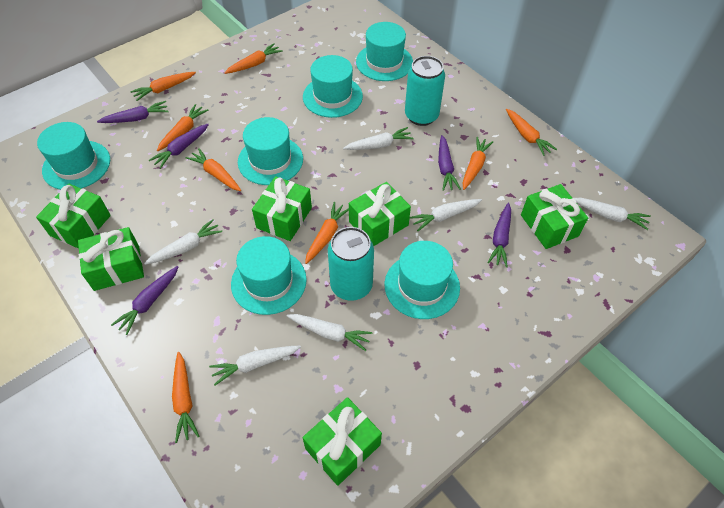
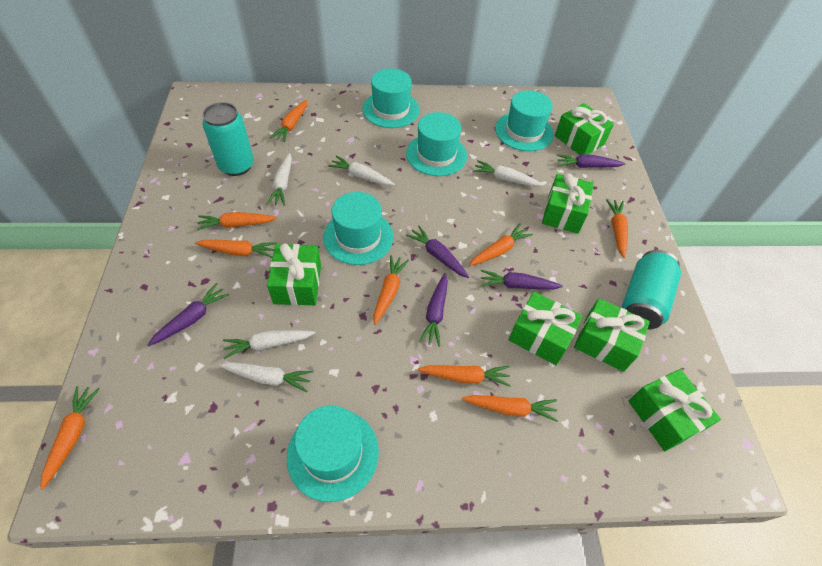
orange carrot: 8 -> 9
turquoise hat: 6 -> 5
white carrot: 6 -> 5

